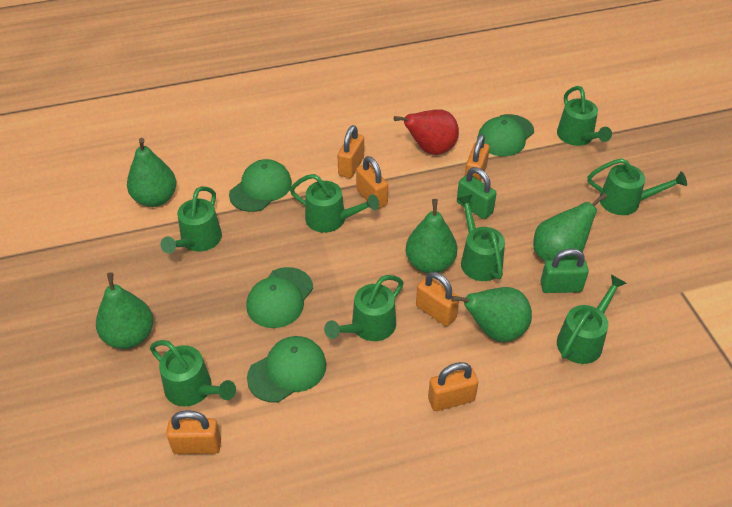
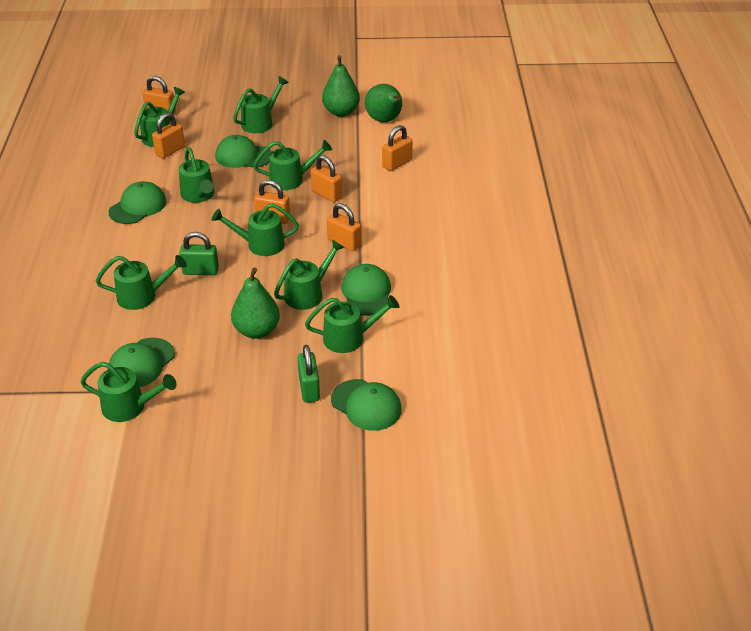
green cap: 4 -> 5
green pear: 5 -> 3
green watering can: 8 -> 9
red pear: 1 -> 0

